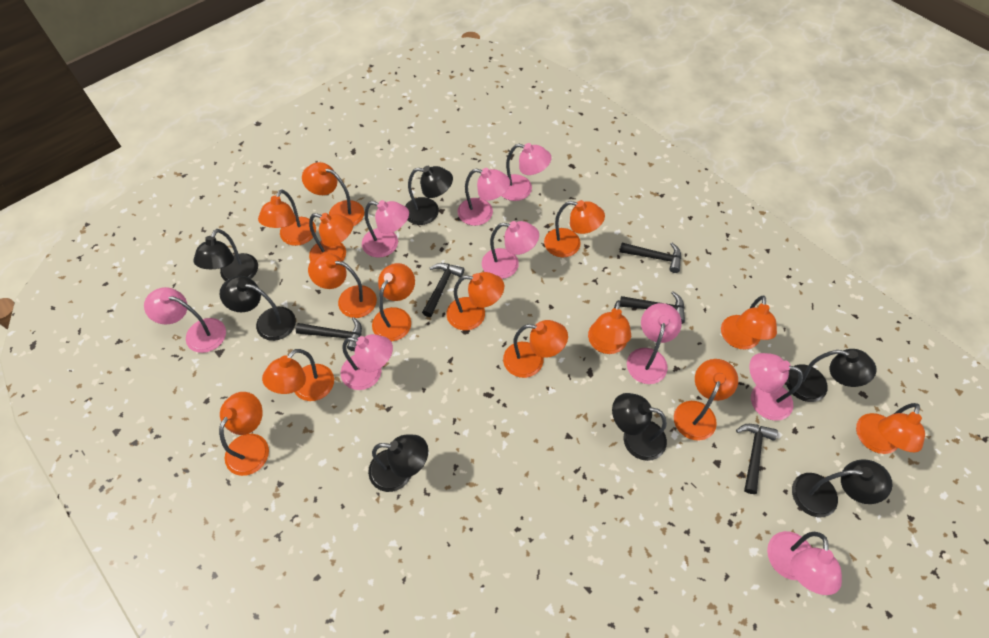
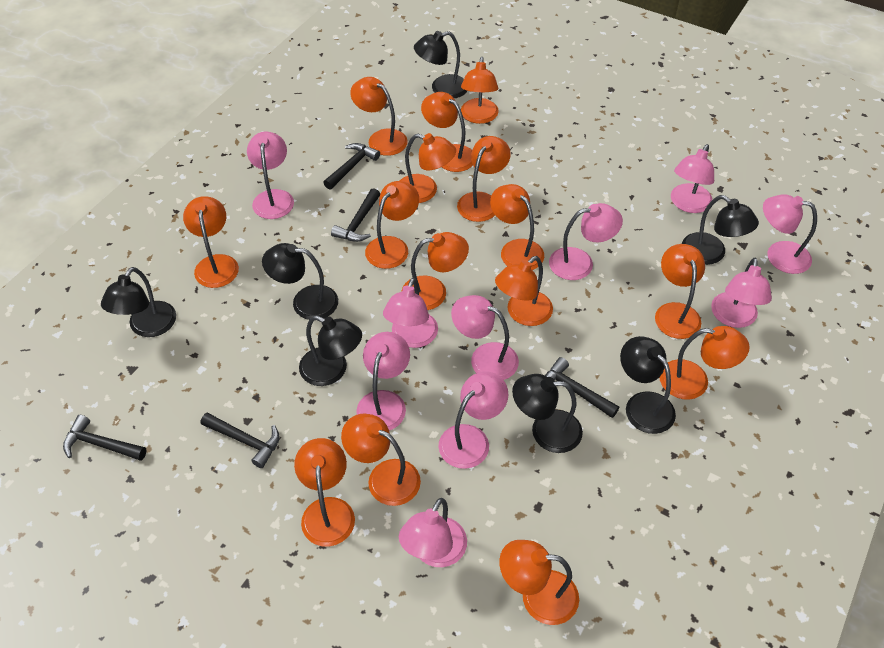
orange lamp: 14 -> 15
pink lamp: 9 -> 10

